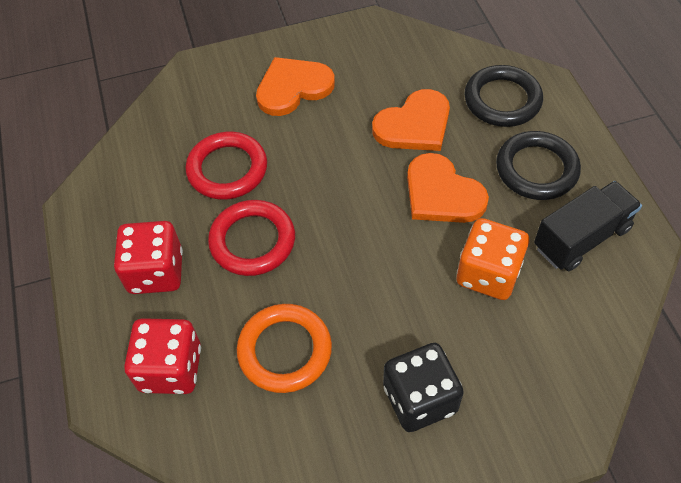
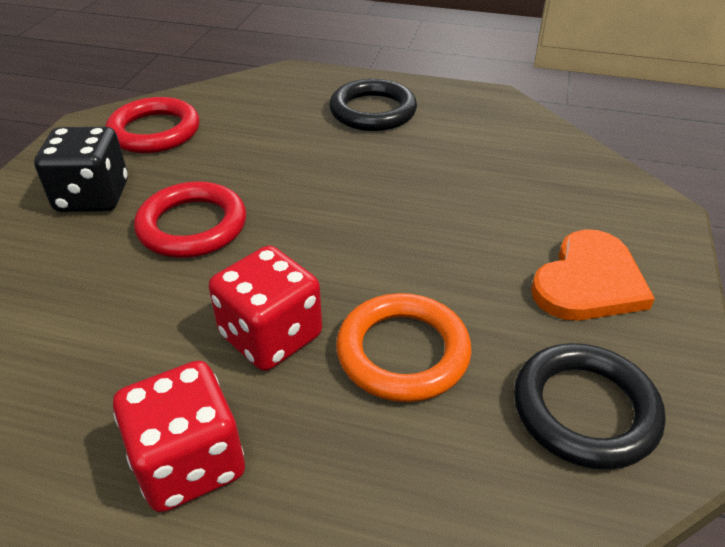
black truck: 1 -> 0
orange dice: 1 -> 0
orange heart: 3 -> 1

